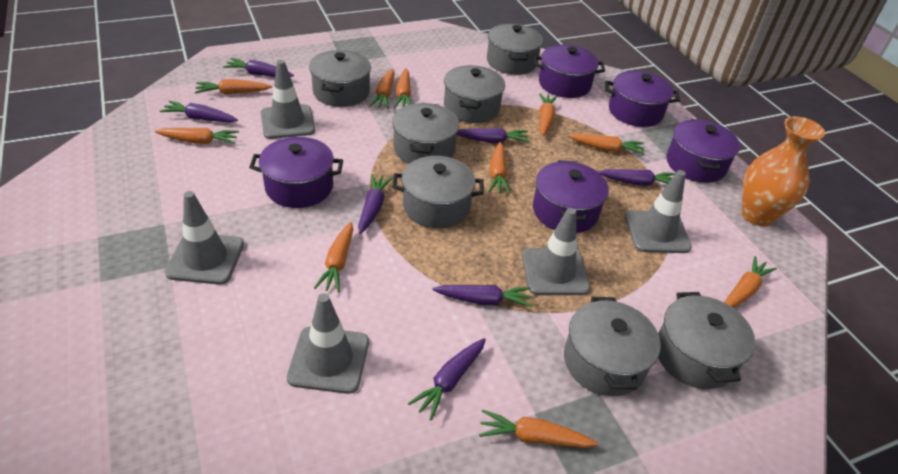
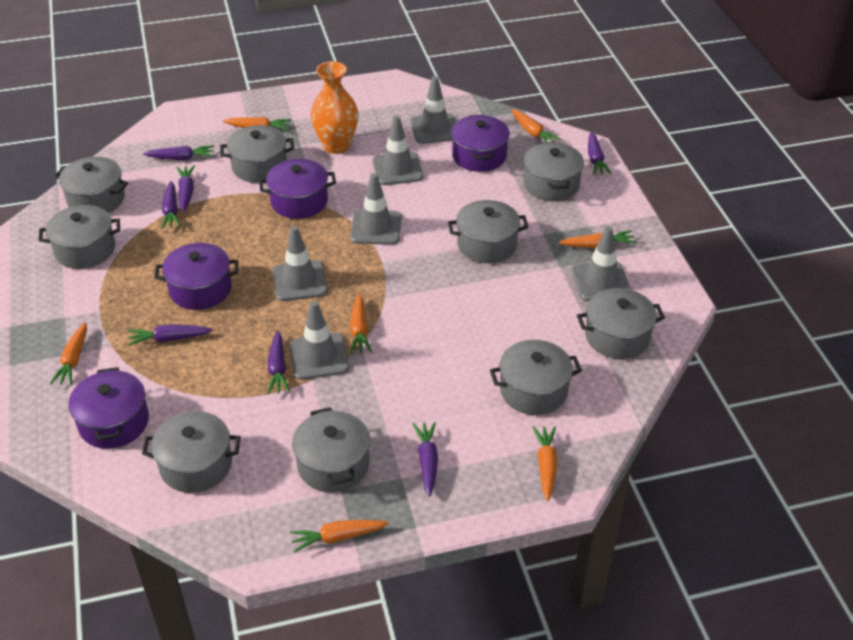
grey pot: 7 -> 9
grey traffic cone: 5 -> 6
orange carrot: 10 -> 7
purple pot: 5 -> 4

